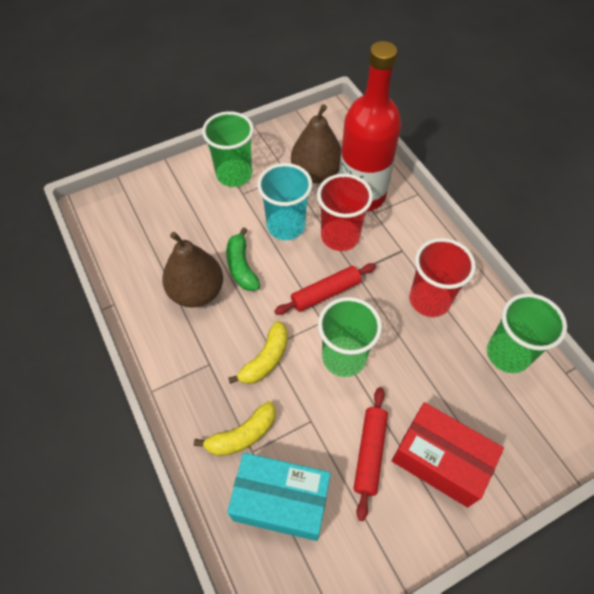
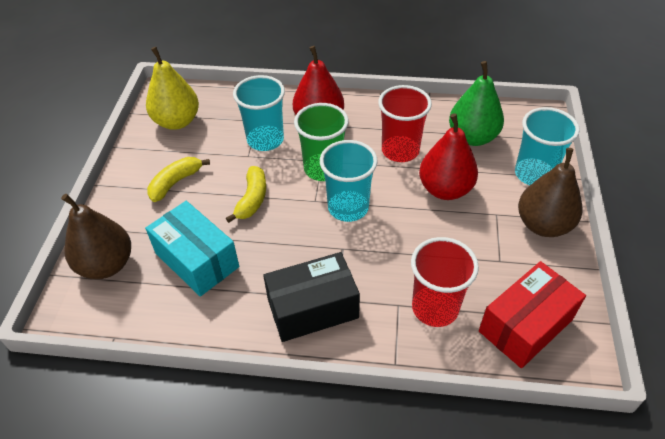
black box: 0 -> 1
green banana: 1 -> 0
green cup: 3 -> 1
green pear: 0 -> 1
red bottle: 1 -> 0
red pear: 0 -> 2
red rolling pin: 2 -> 0
turquoise cup: 1 -> 3
yellow pear: 0 -> 1

